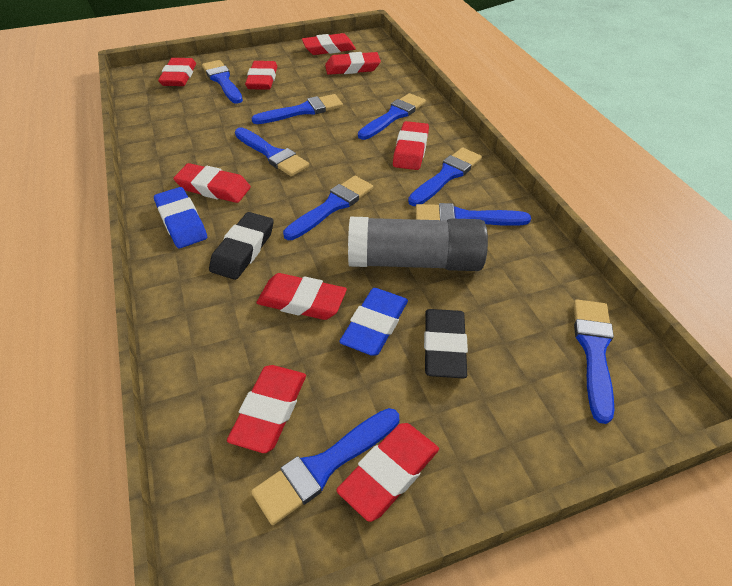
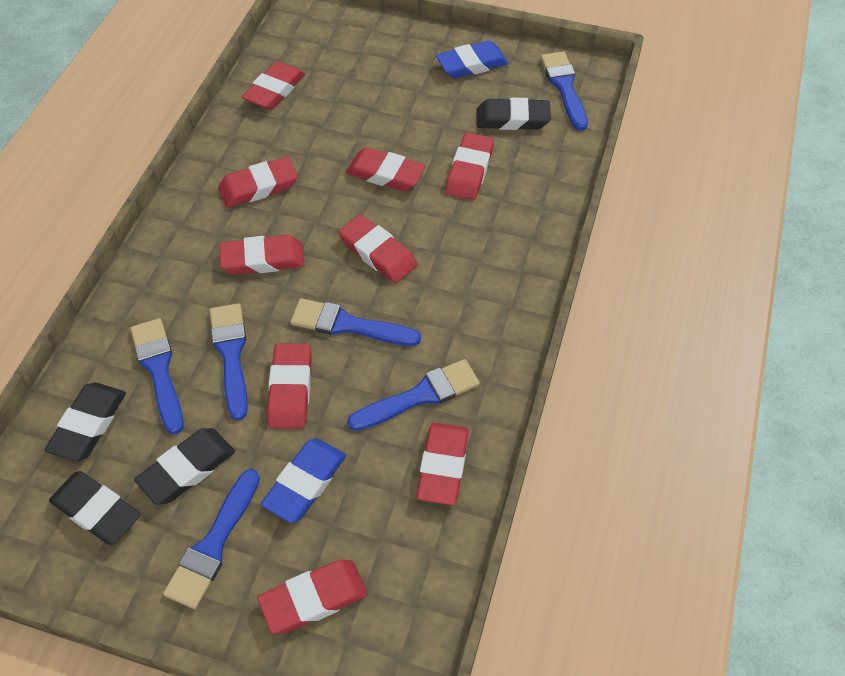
black eraser: 2 -> 4
blue brush: 9 -> 6
grey glue stick: 1 -> 0

